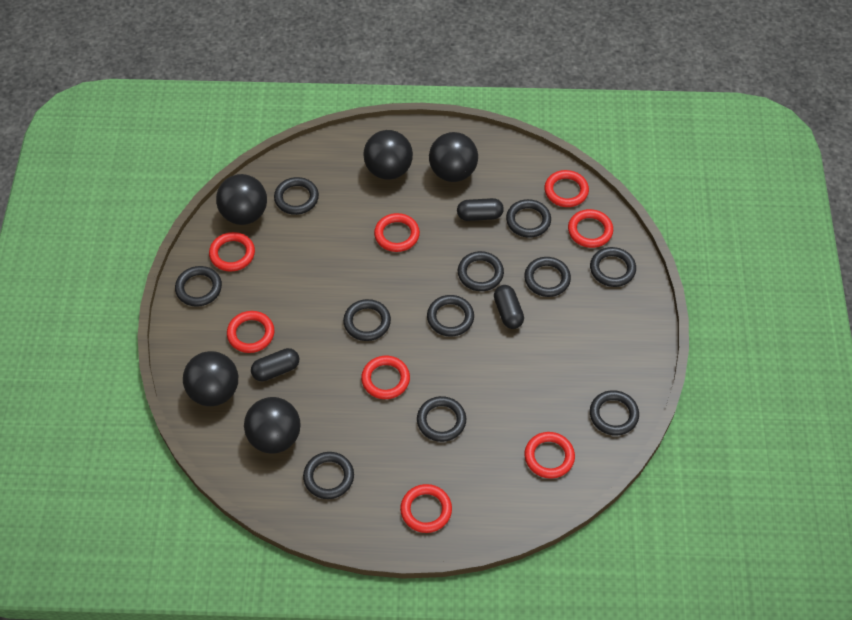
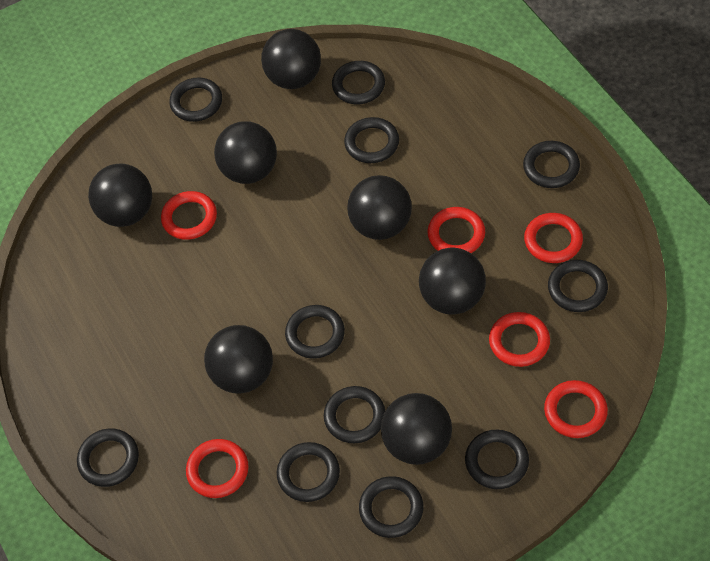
black ball: 5 -> 7
black capsule: 3 -> 0
red ring: 8 -> 6

